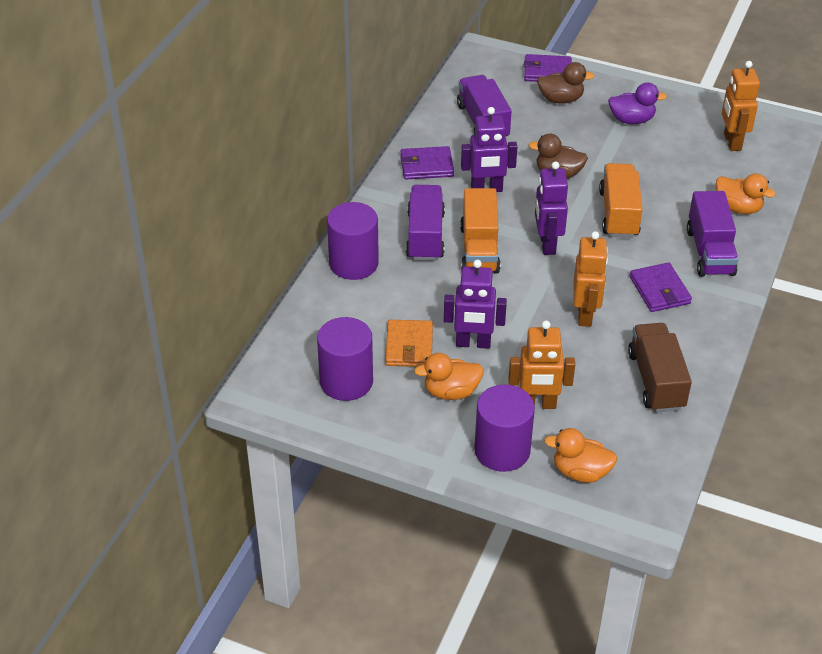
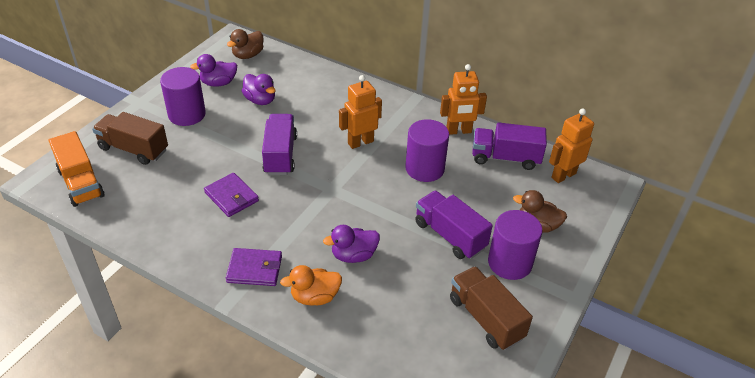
brown truck: 1 -> 2
orange duck: 3 -> 1
orange truck: 2 -> 1
orange wallet: 1 -> 0
purple duck: 1 -> 3
purple robot: 3 -> 0
purple wallet: 3 -> 2

